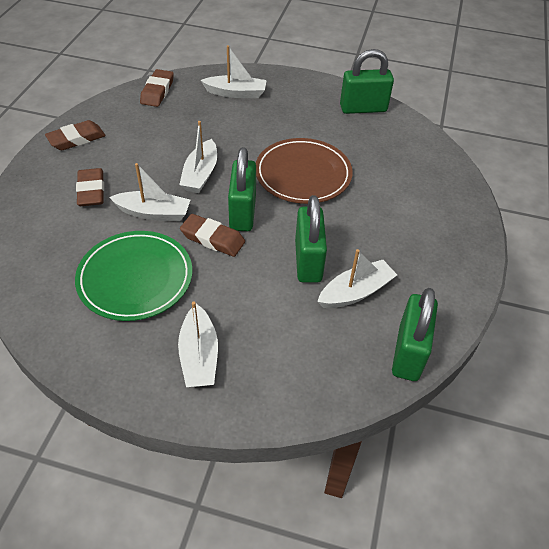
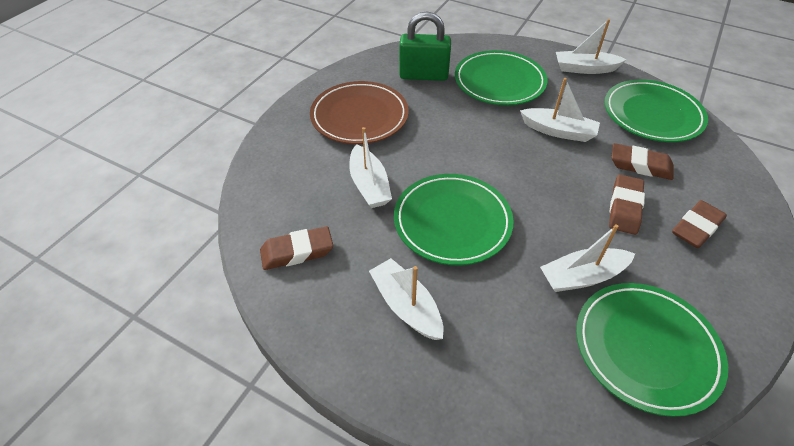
green padlock: 4 -> 1
green plate: 1 -> 4

